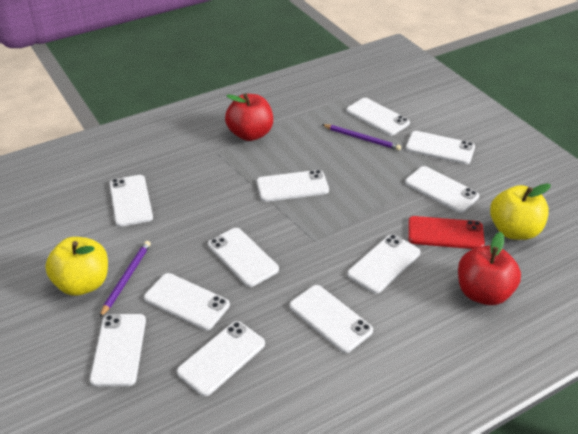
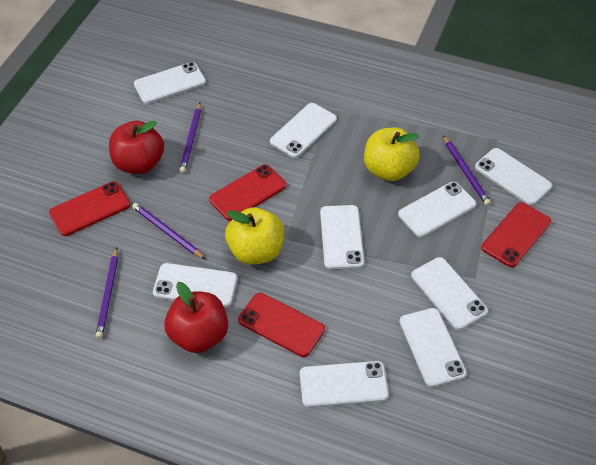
purple pencil: 2 -> 4
red phone: 1 -> 4
white phone: 11 -> 9

